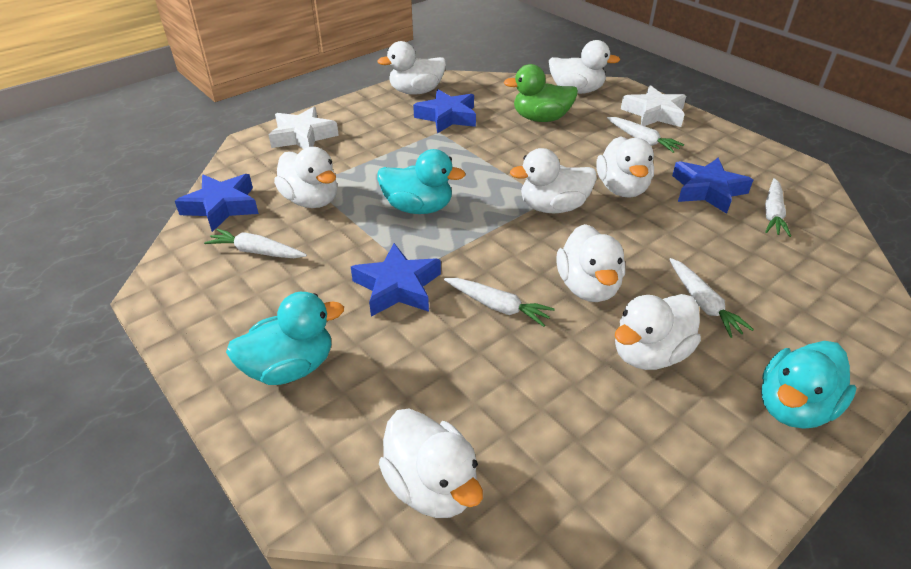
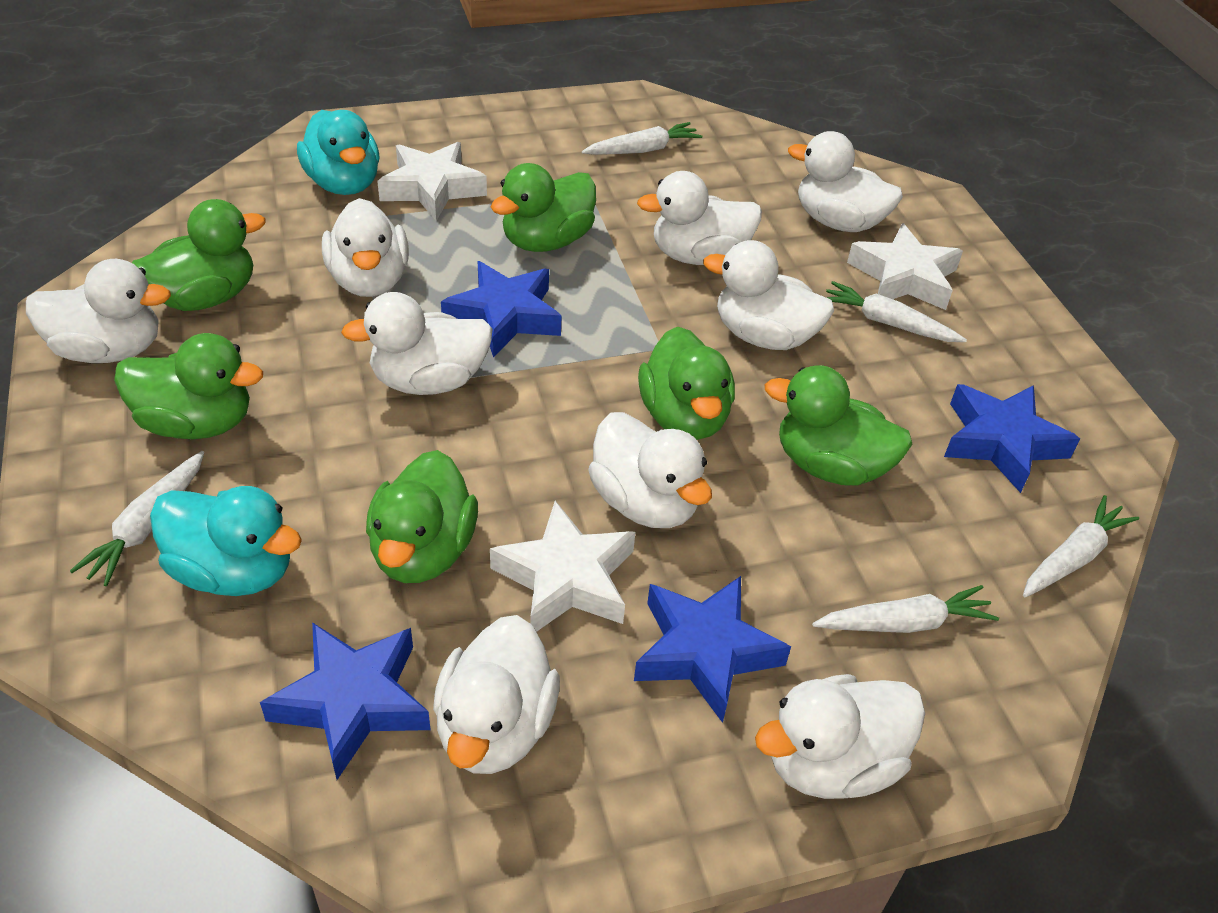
green duck: 1 -> 6
turquoise duck: 3 -> 2
white duck: 8 -> 9
white star: 2 -> 3

